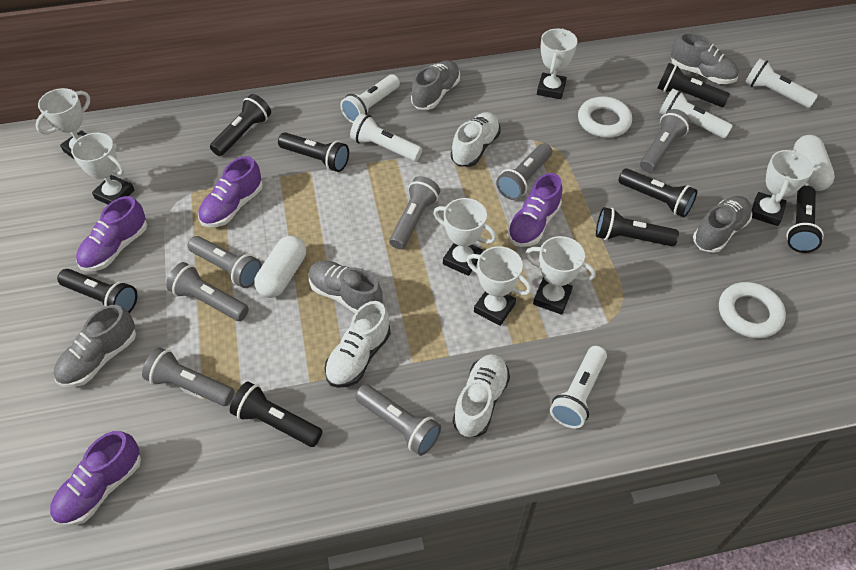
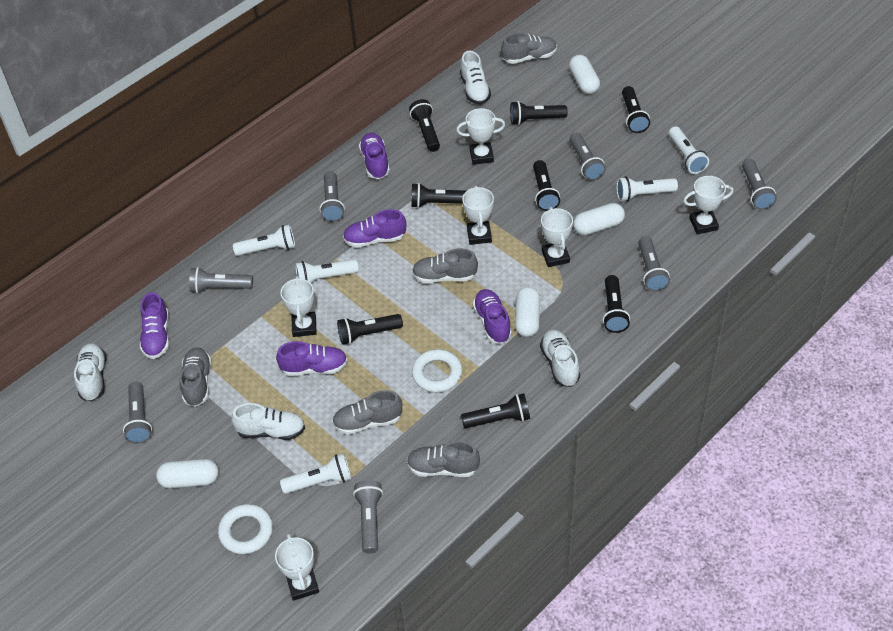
purple shoe: 4 -> 5
white capsule: 2 -> 4
white shoe: 3 -> 4
white trophy: 7 -> 6

